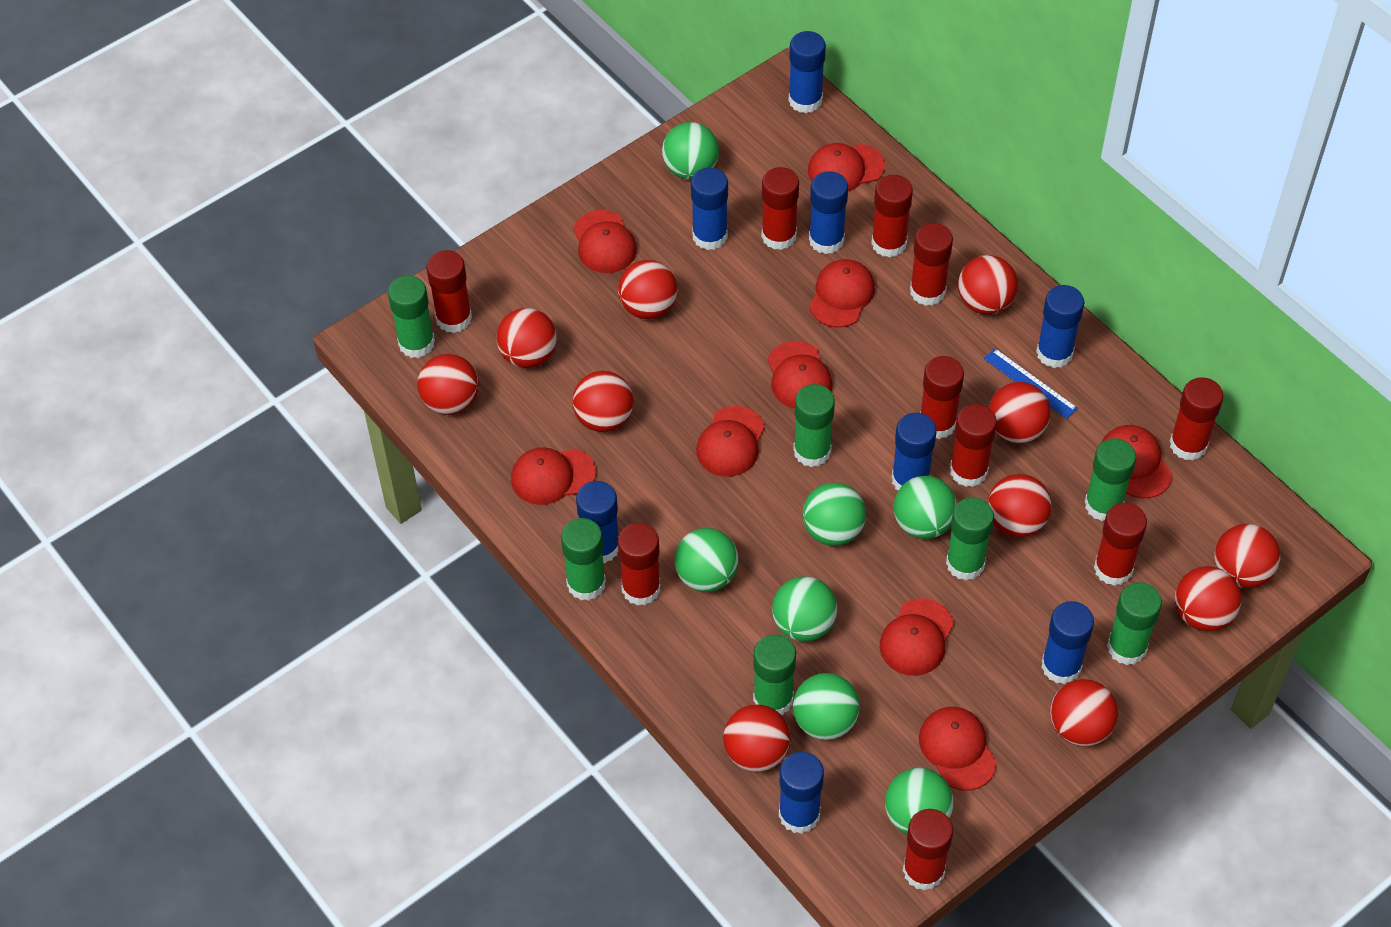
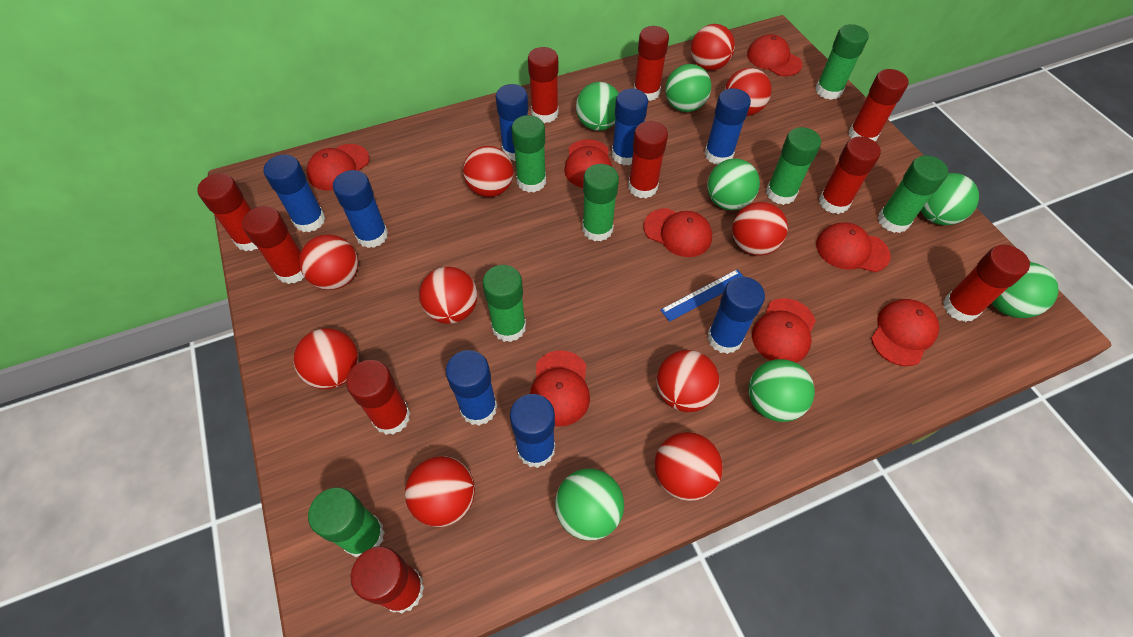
red ball: 11 -> 10
red cap: 9 -> 8

